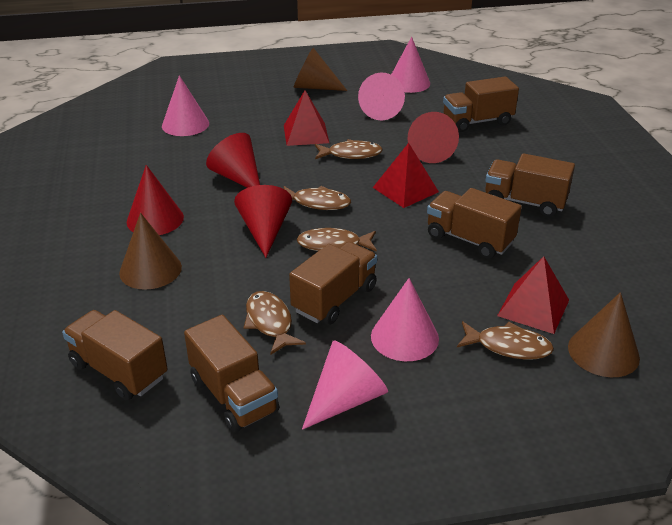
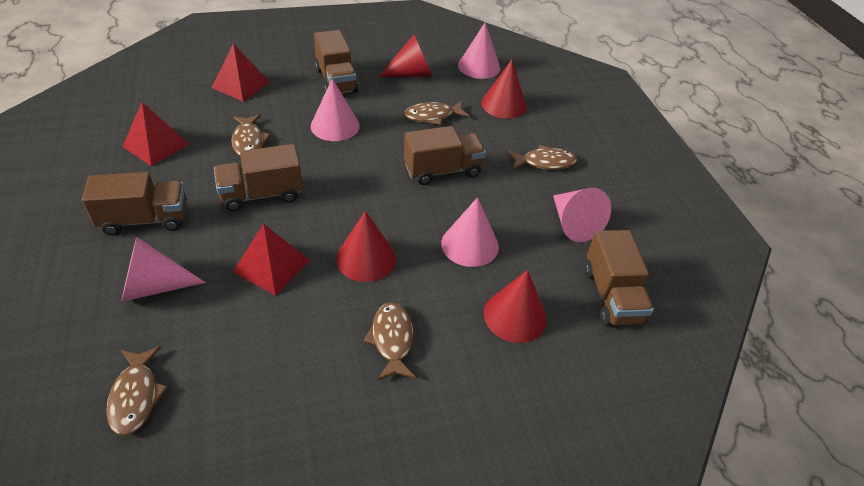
brown cone: 3 -> 0
brown truck: 6 -> 5

